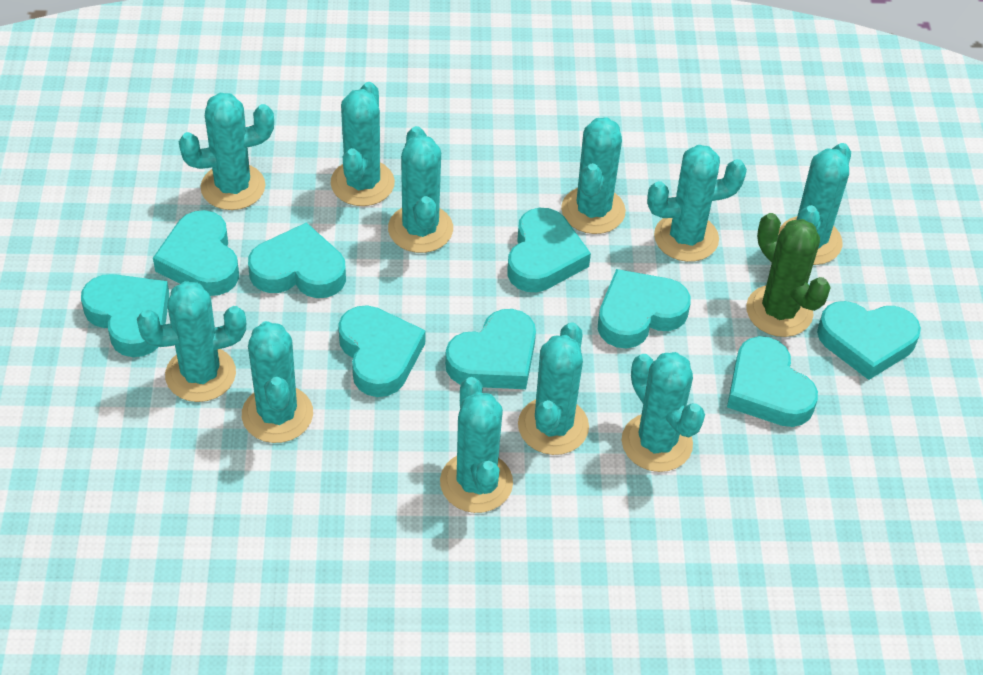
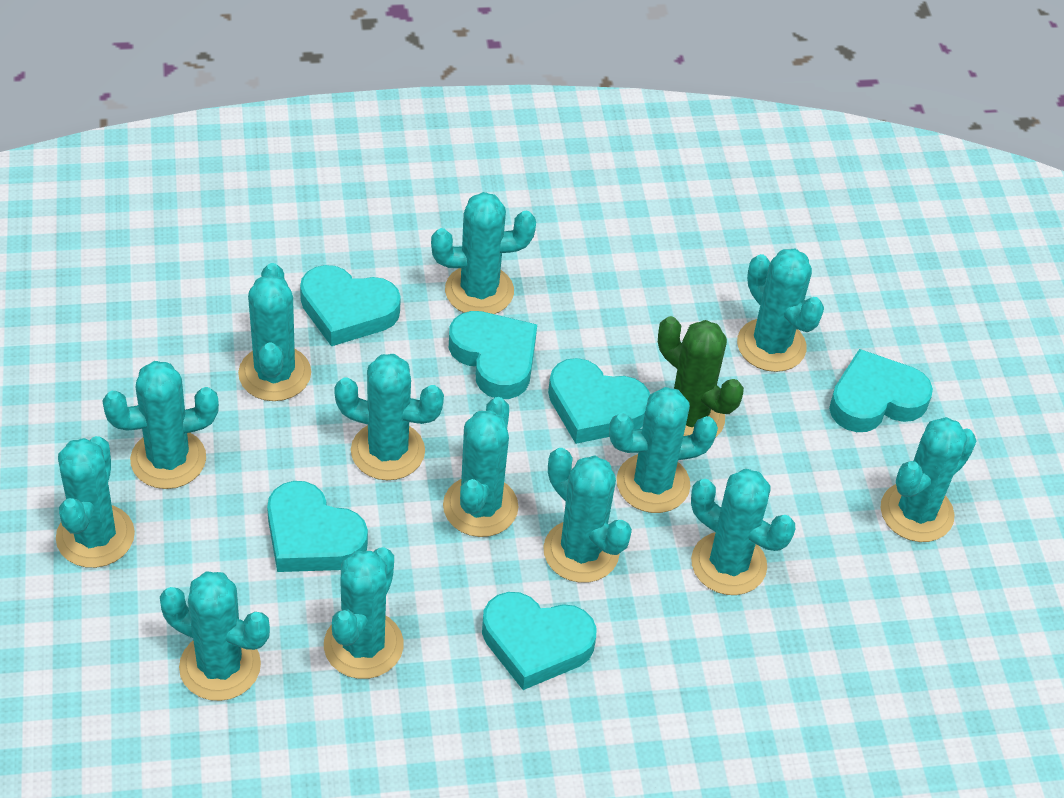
turquoise cactus: 11 -> 13
turquoise heart: 9 -> 6

